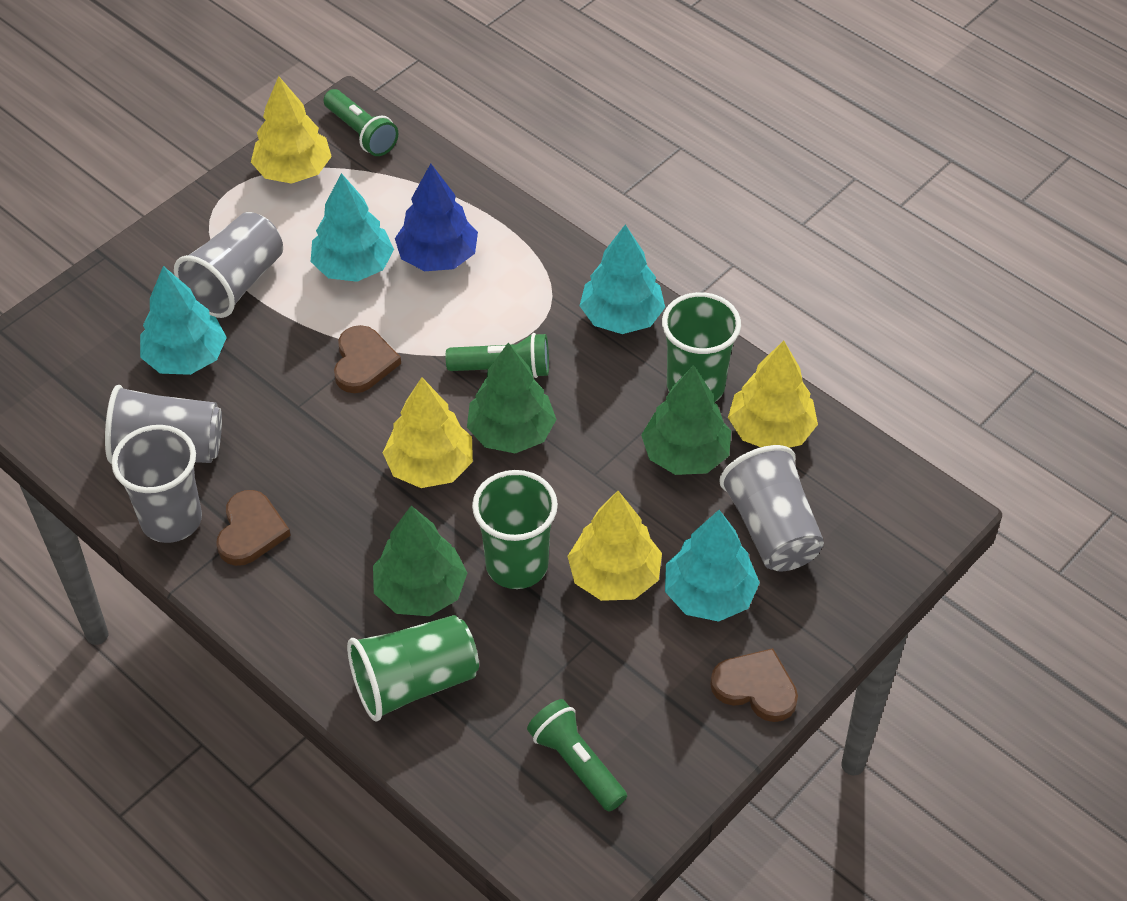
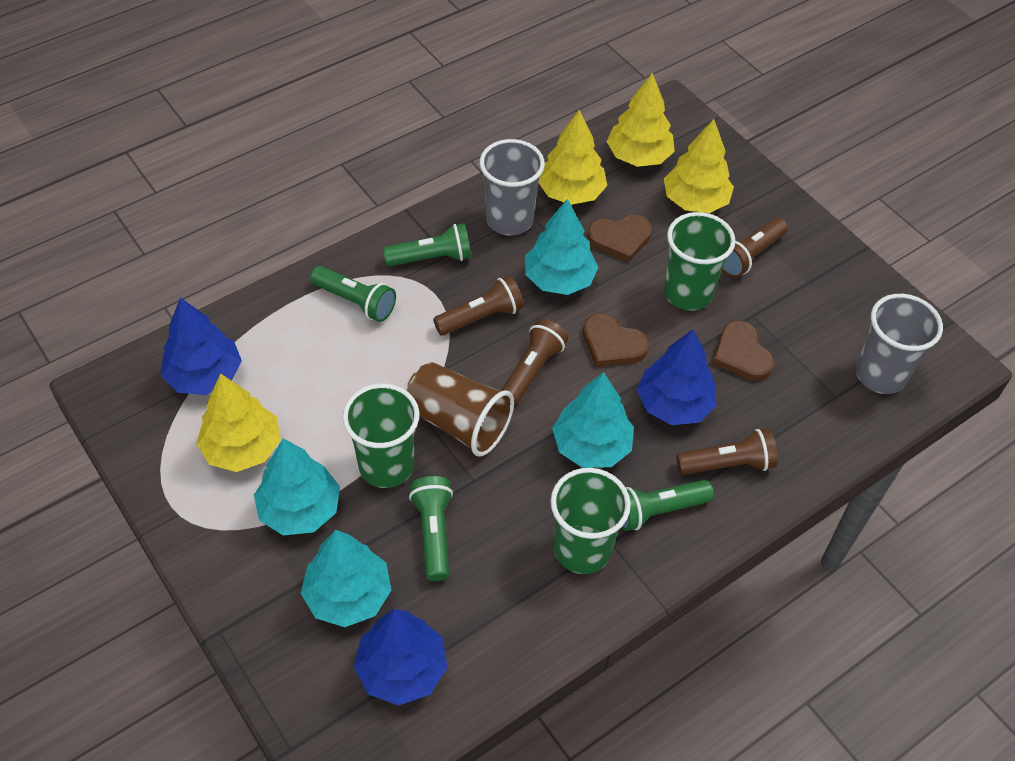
blue tree: 1 -> 3
brown cup: 0 -> 1
brown flashlight: 0 -> 4
green flashlight: 3 -> 4
green tree: 3 -> 0
grey cup: 4 -> 2

